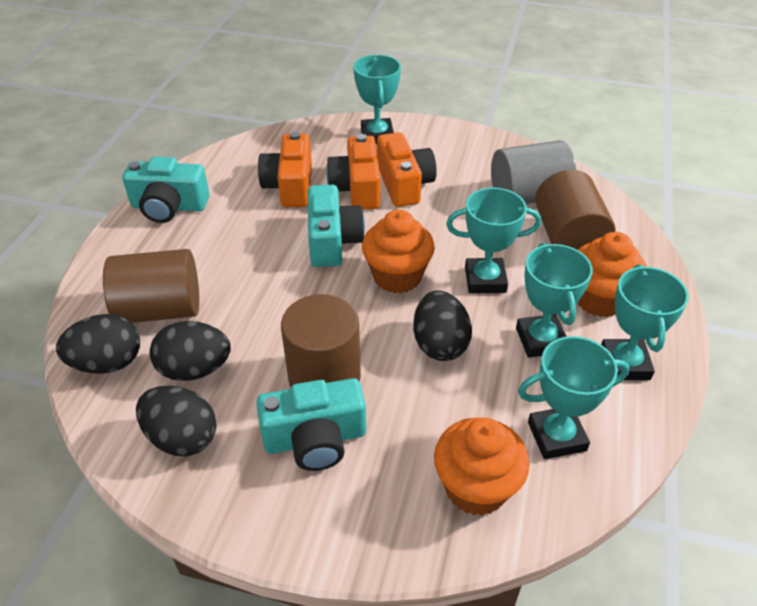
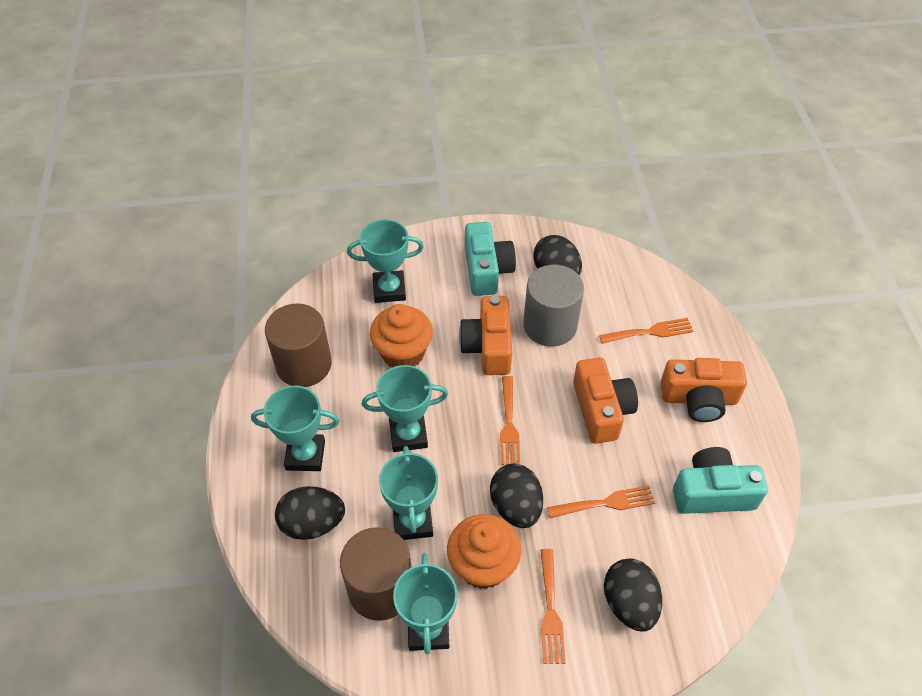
brown cylinder: 3 -> 2
orange cupcake: 3 -> 2
orange fork: 0 -> 4
turquoise camera: 3 -> 2

